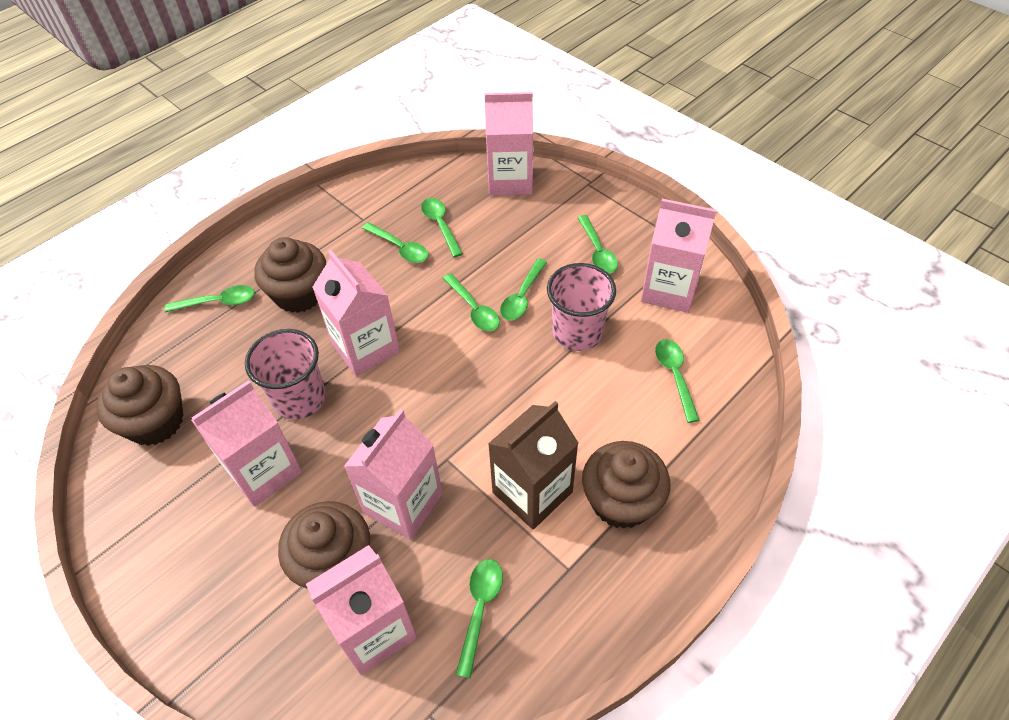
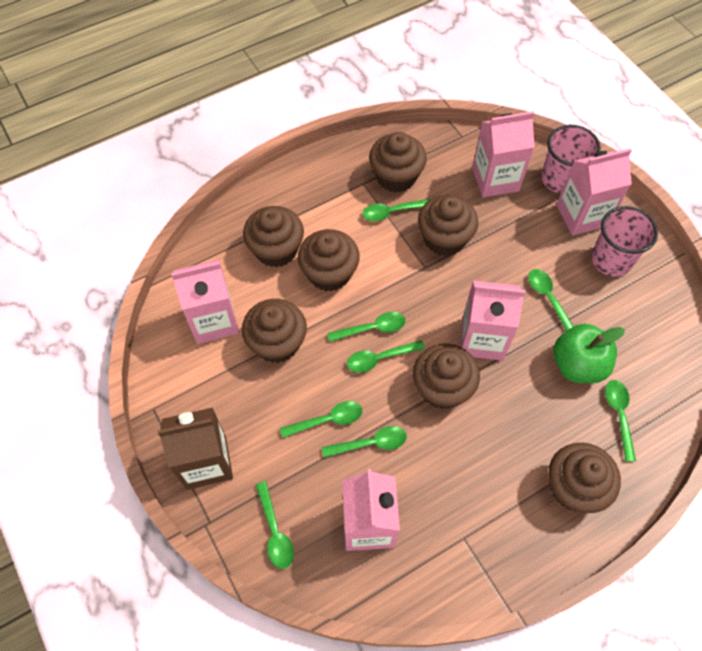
brown cupcake: 4 -> 7
green apple: 0 -> 1
pink carton: 6 -> 5

